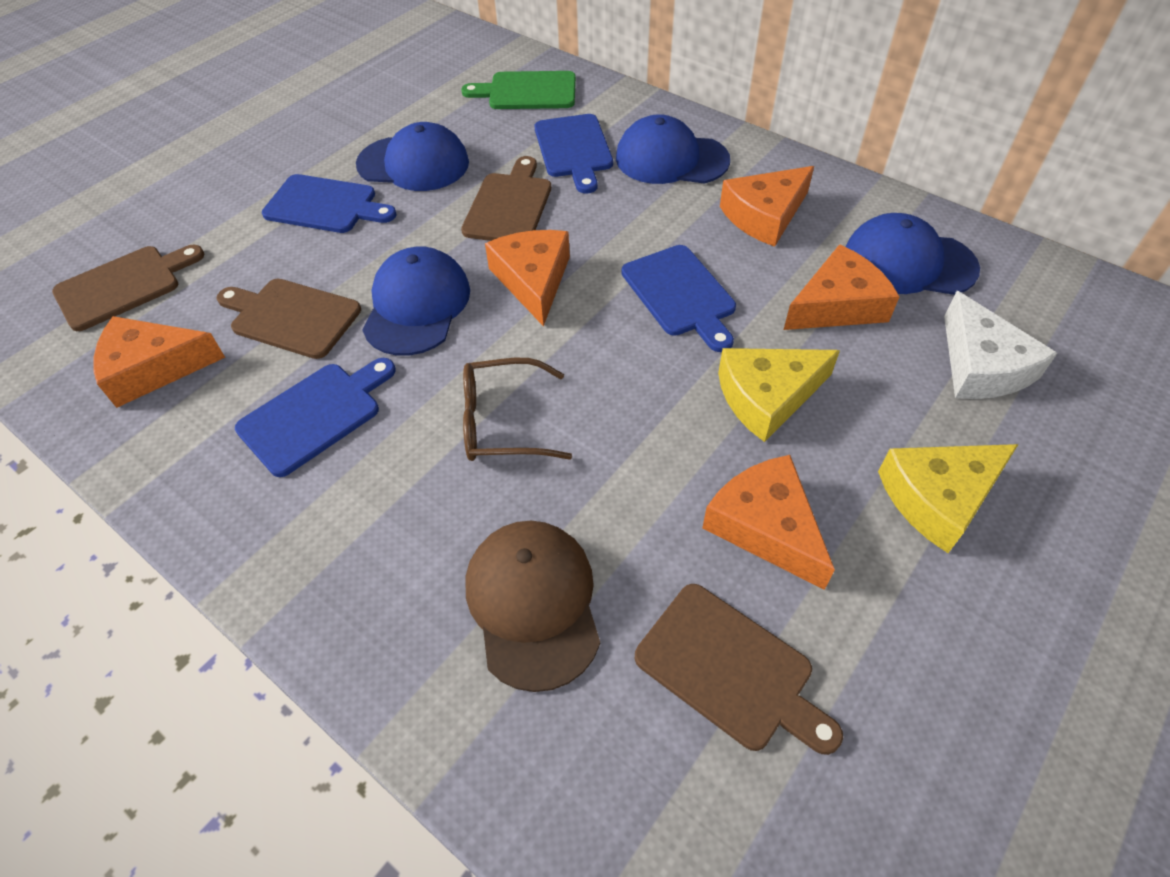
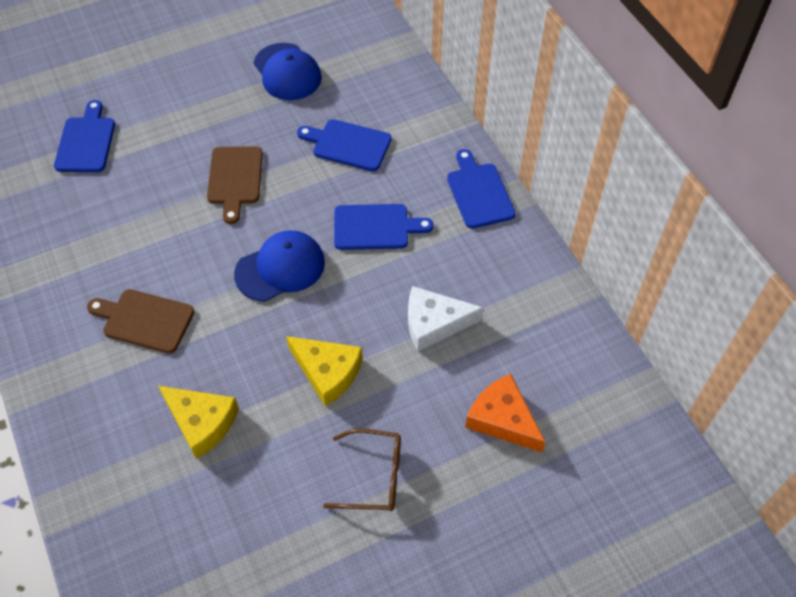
blue cap: 4 -> 2
brown cap: 1 -> 0
brown cutting board: 4 -> 2
green cutting board: 1 -> 0
orange cheese: 5 -> 1

